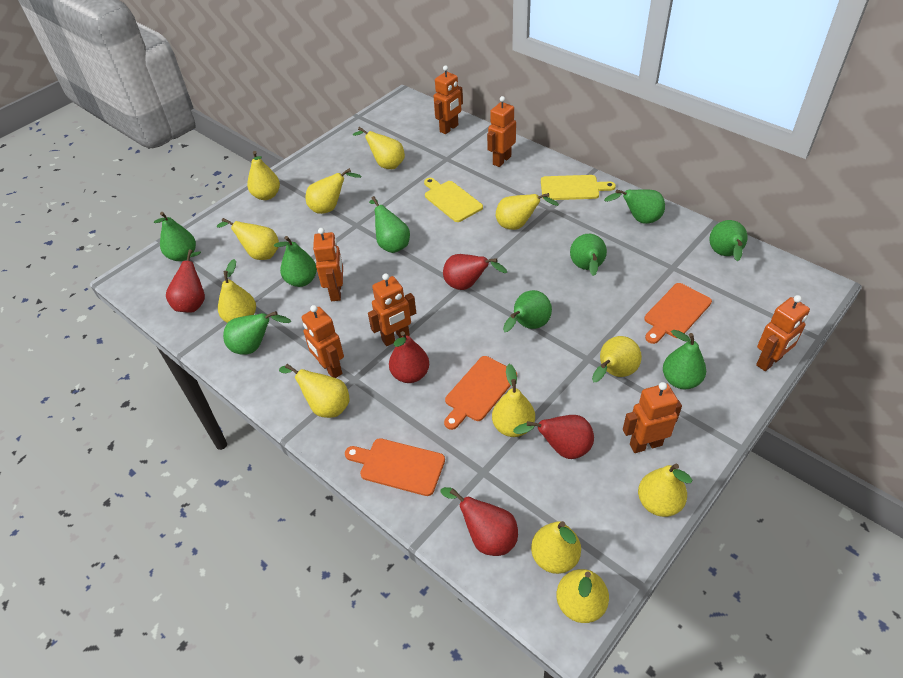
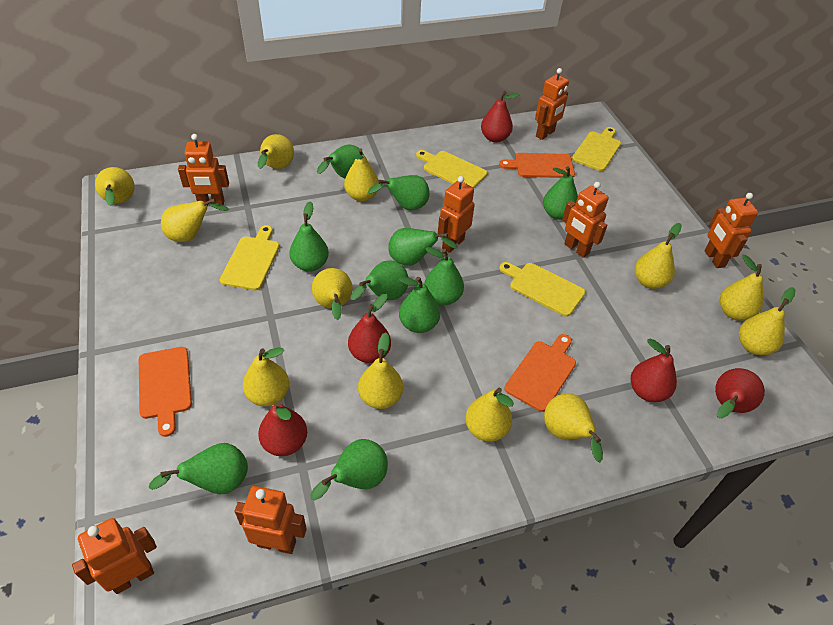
green pear: 9 -> 10
yellow cutting board: 2 -> 4

